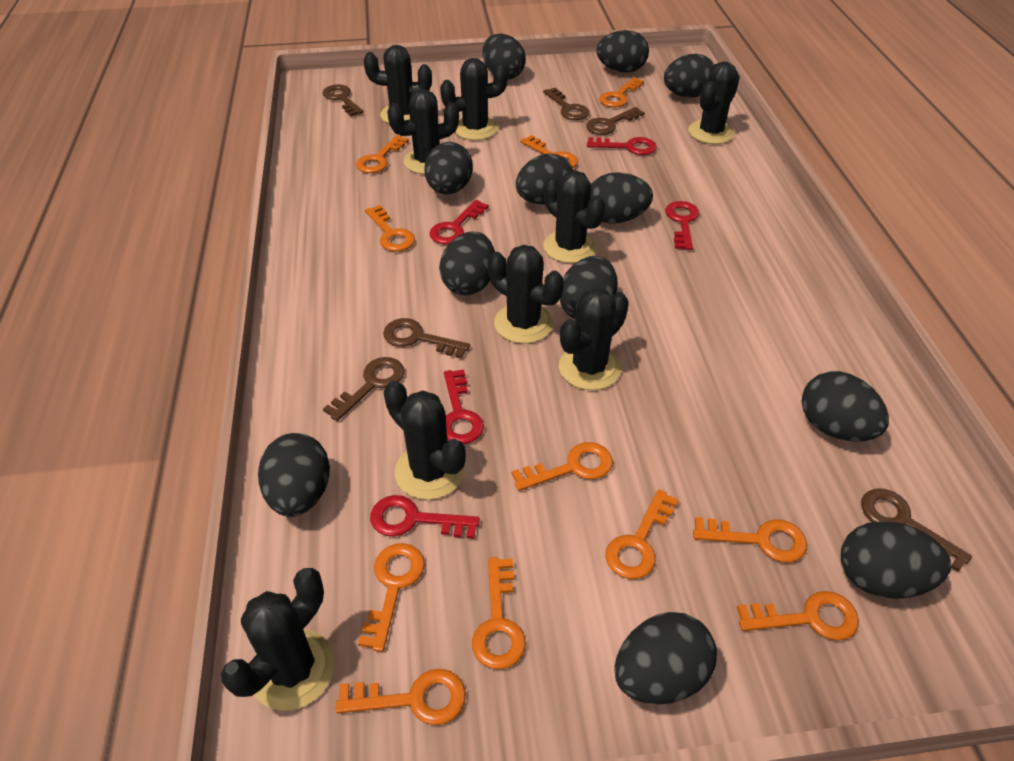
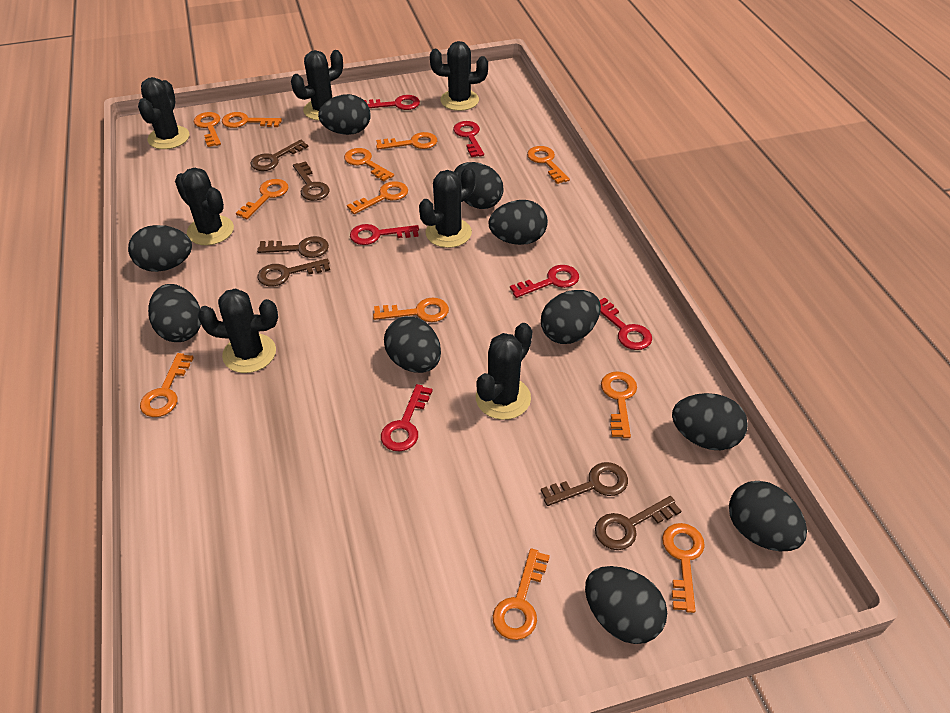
black cactus: 9 -> 7
black egg: 12 -> 10
orange key: 11 -> 12
red key: 5 -> 6

